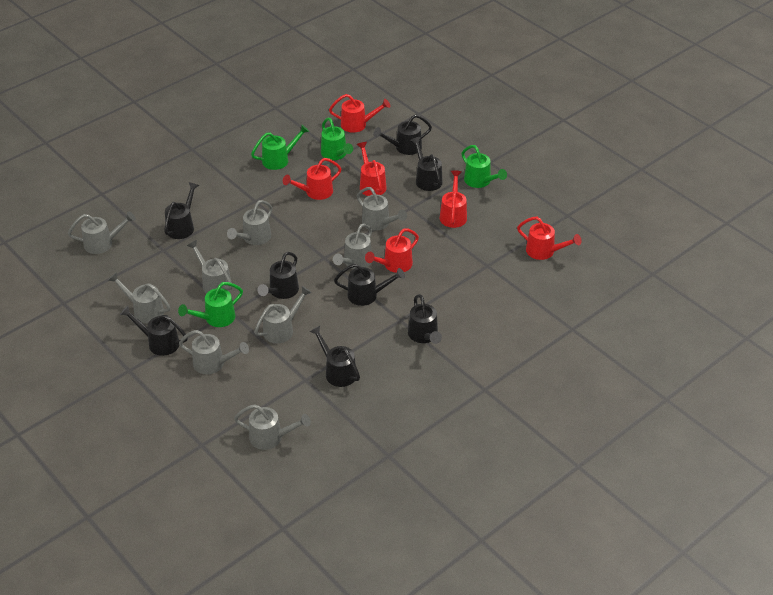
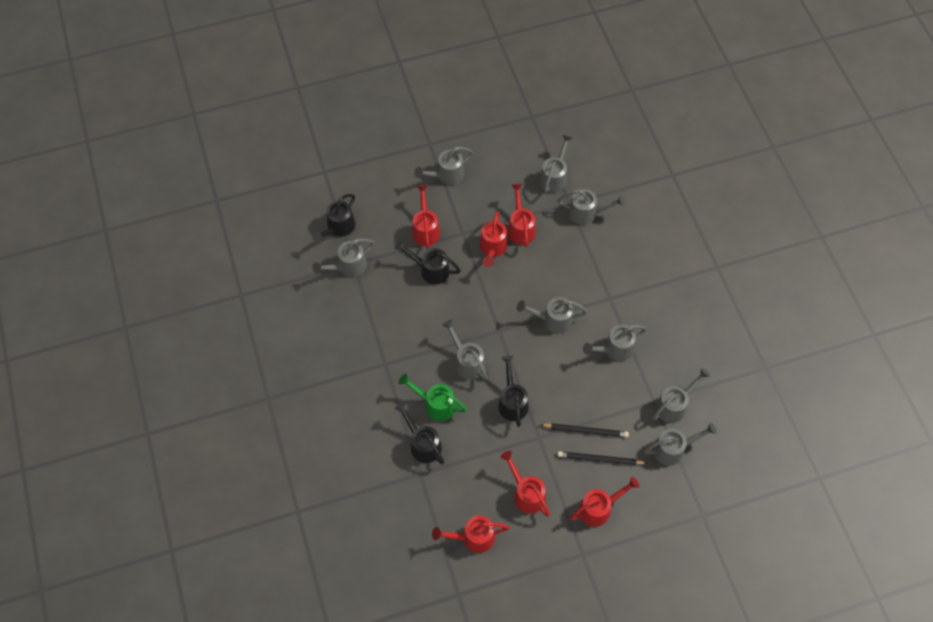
black pencil: 0 -> 2
black watering can: 8 -> 4
green watering can: 4 -> 1

